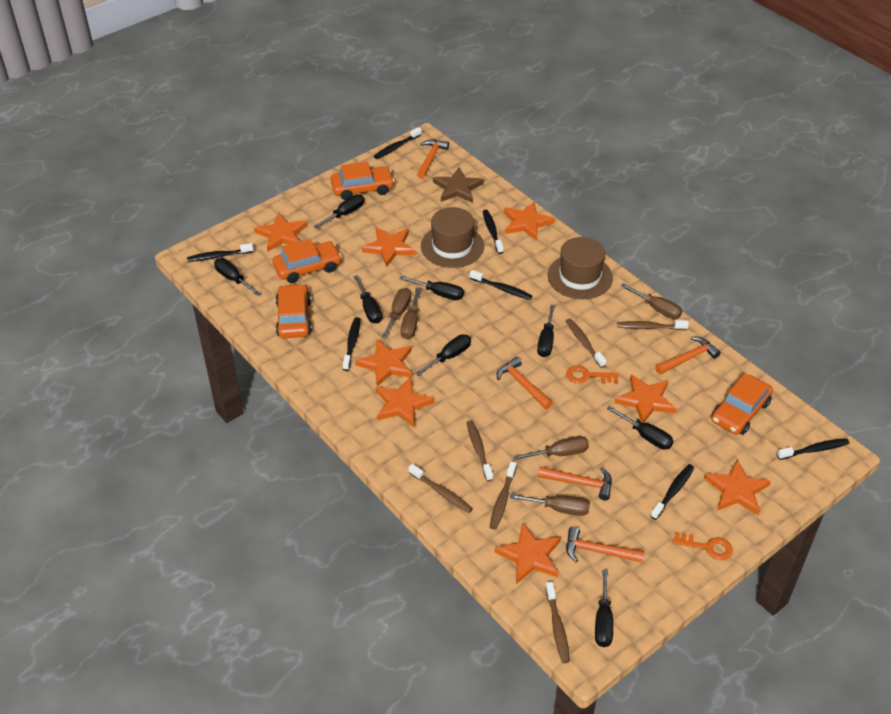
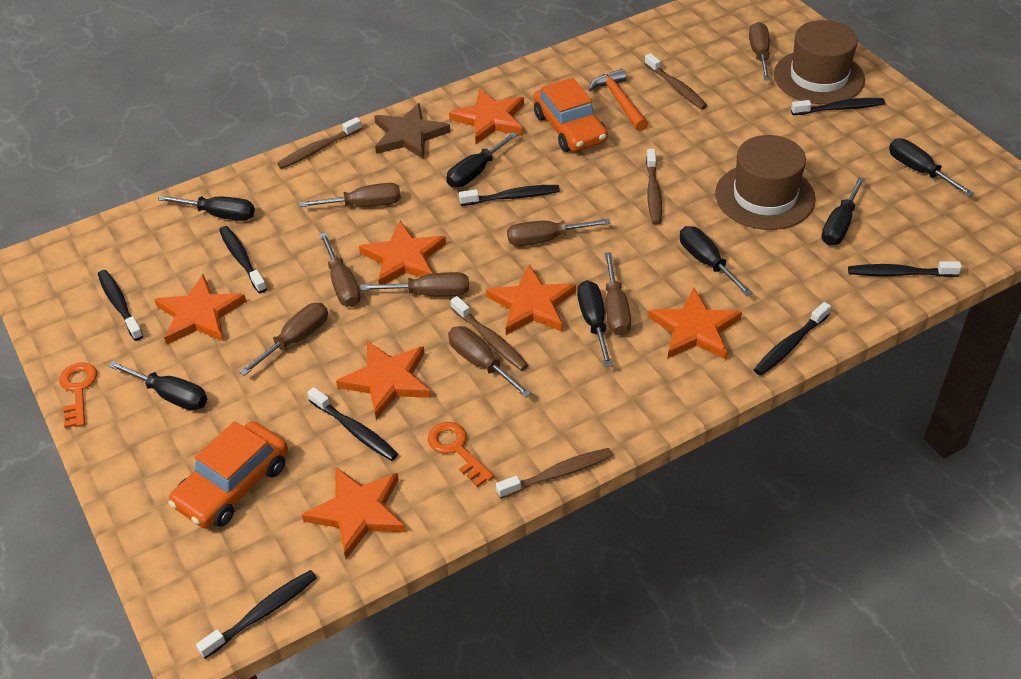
black screwdriver: 8 -> 7
black toothbrush: 7 -> 8
brown screwdriver: 5 -> 8
brown toothbrush: 6 -> 5
orange car: 4 -> 2
orange hammer: 5 -> 1
orange star: 8 -> 7

